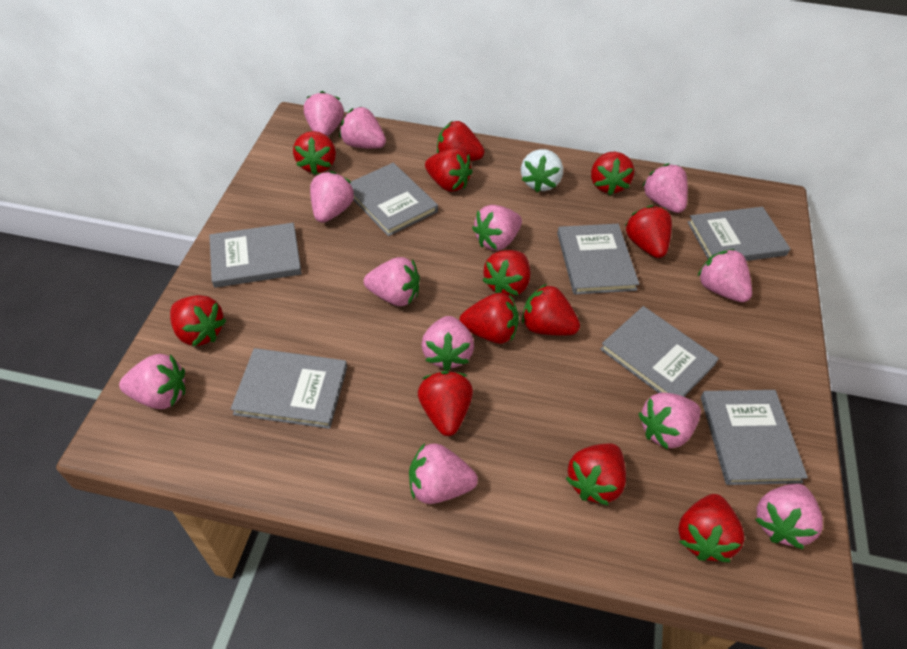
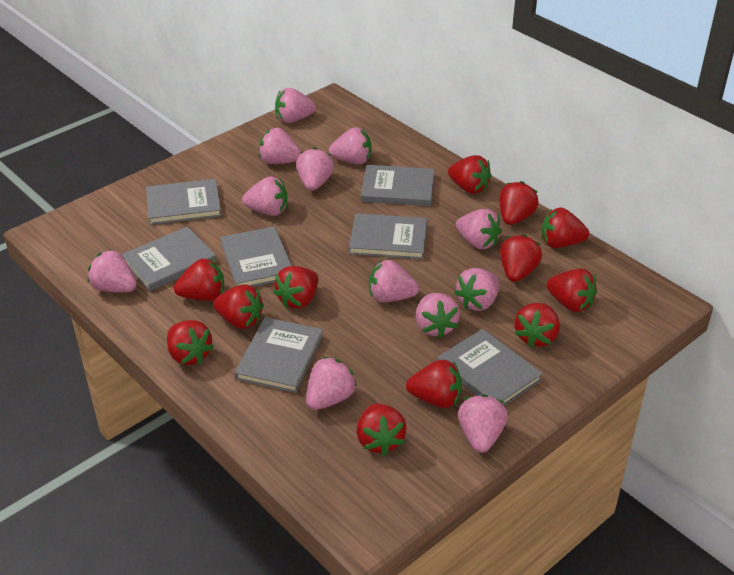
white strawberry: 1 -> 0

